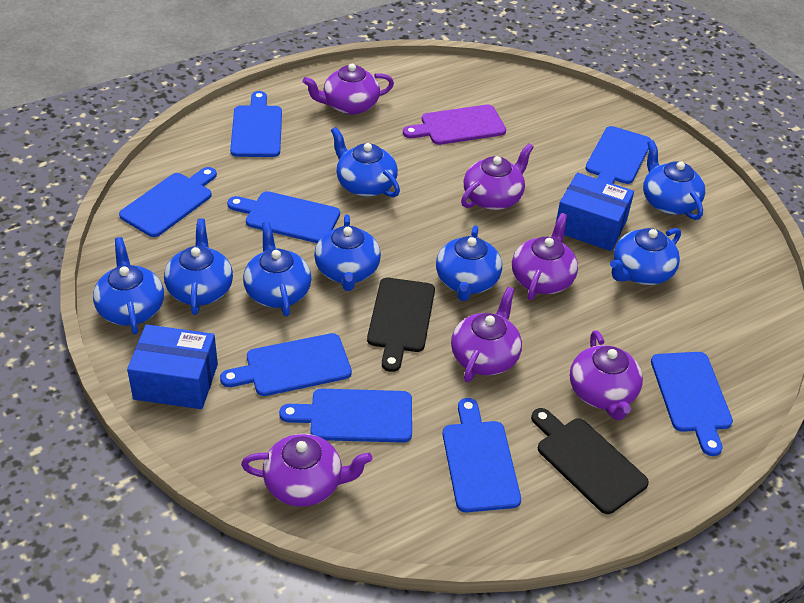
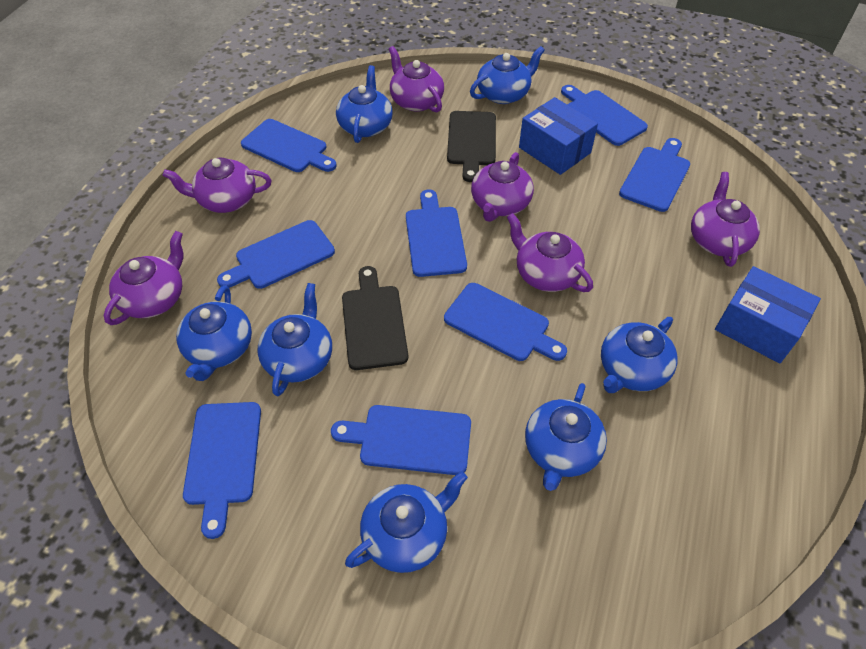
blue teapot: 8 -> 7
purple cutting board: 1 -> 0

